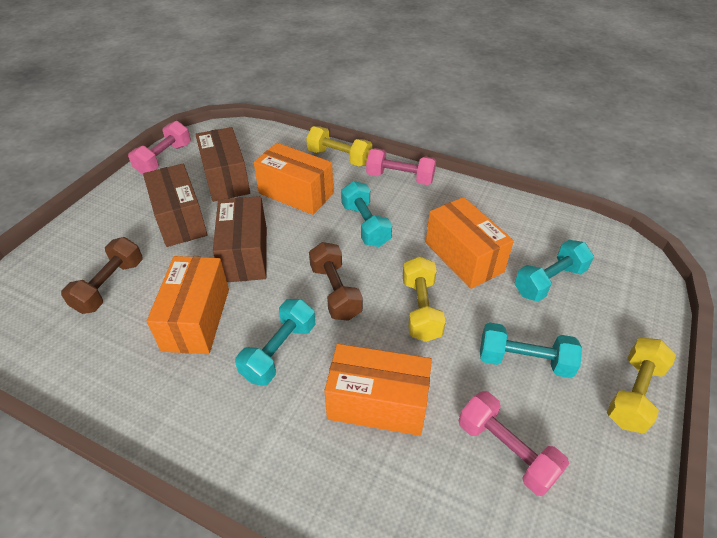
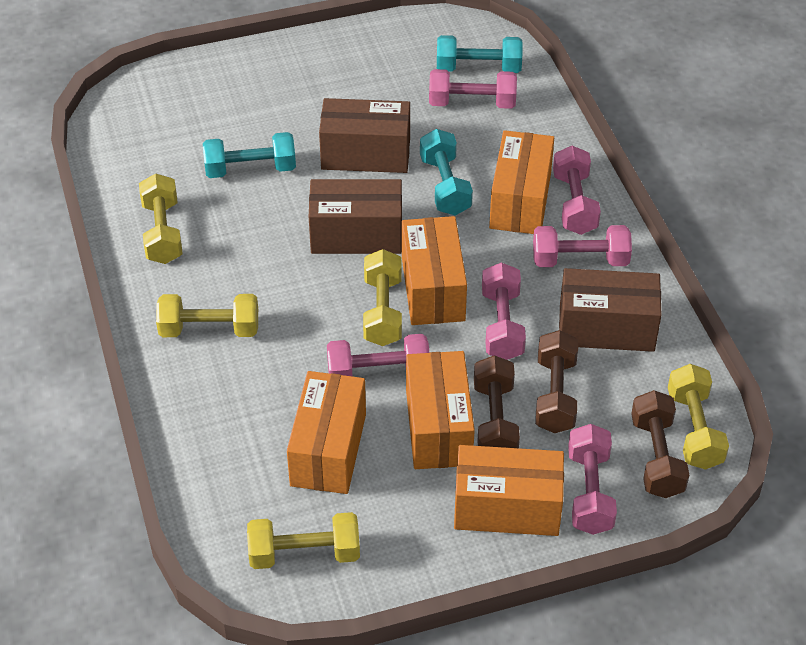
brown dumbbell: 2 -> 3
orange box: 4 -> 5
pink dumbbell: 3 -> 6
turquoise dumbbell: 4 -> 3
yellow dumbbell: 3 -> 5

